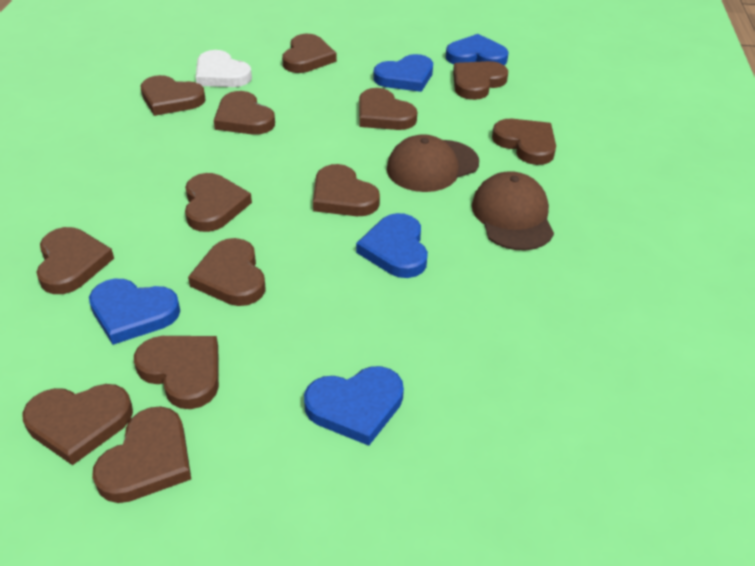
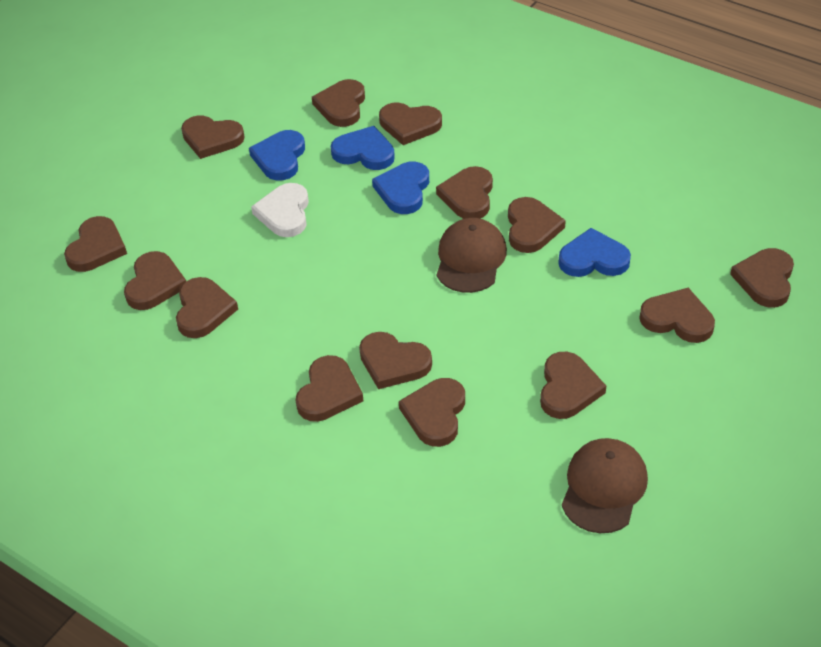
blue heart: 5 -> 4
brown heart: 13 -> 14

